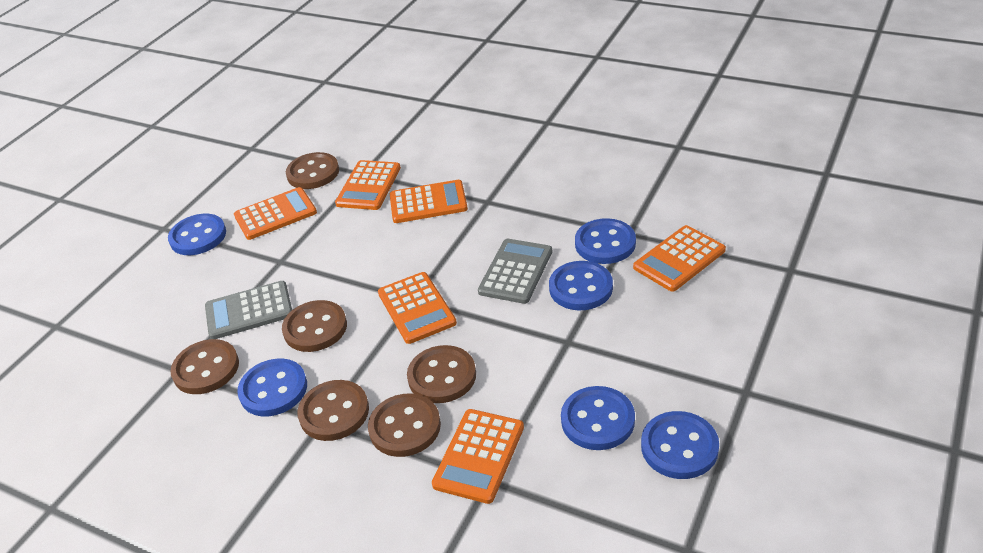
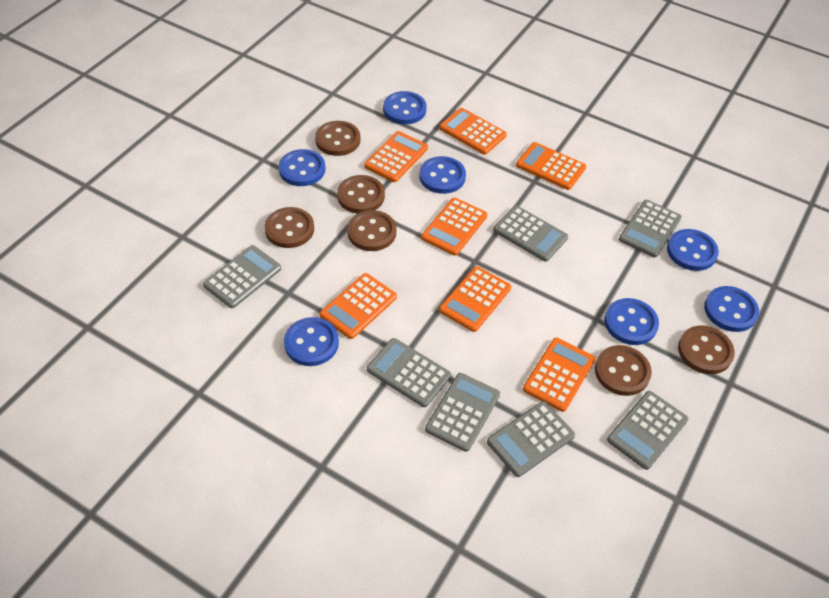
blue button: 6 -> 7
grey calculator: 2 -> 7
orange calculator: 6 -> 7

